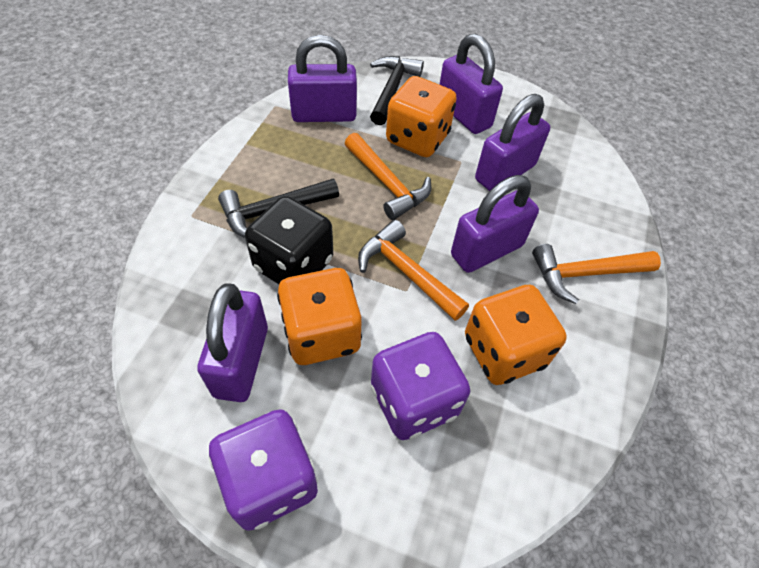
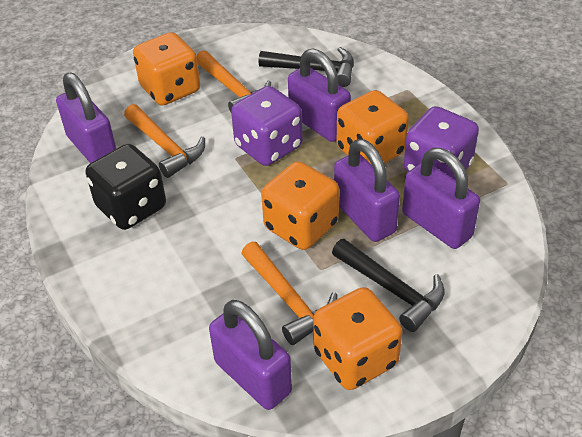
orange dice: 3 -> 4

